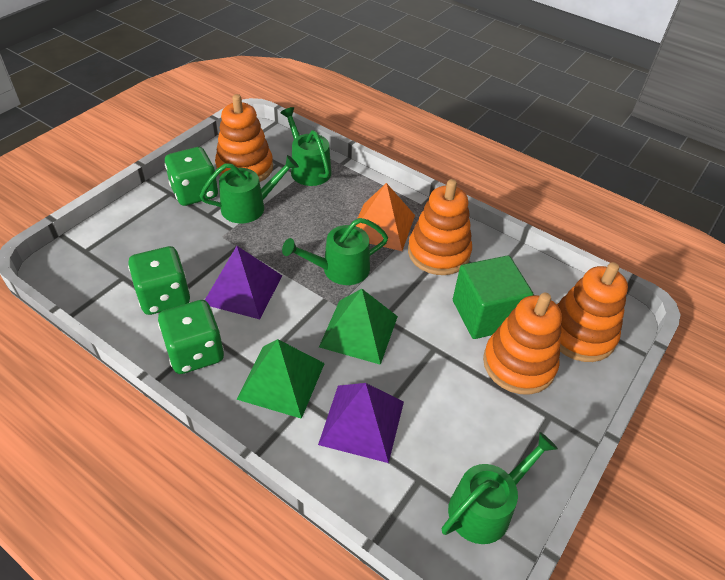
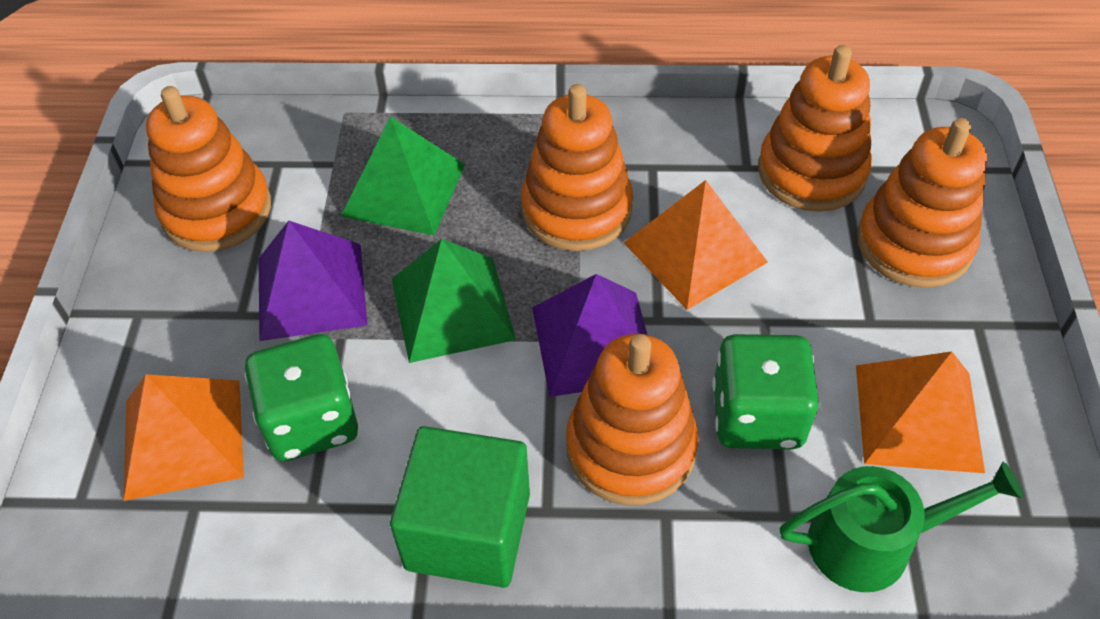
green dice: 3 -> 2
green watering can: 4 -> 1
orange pyramid: 1 -> 3
orange stacking toy: 4 -> 5

